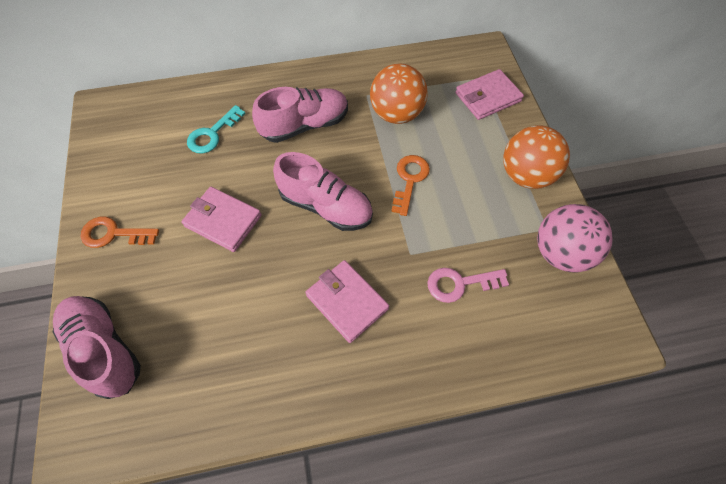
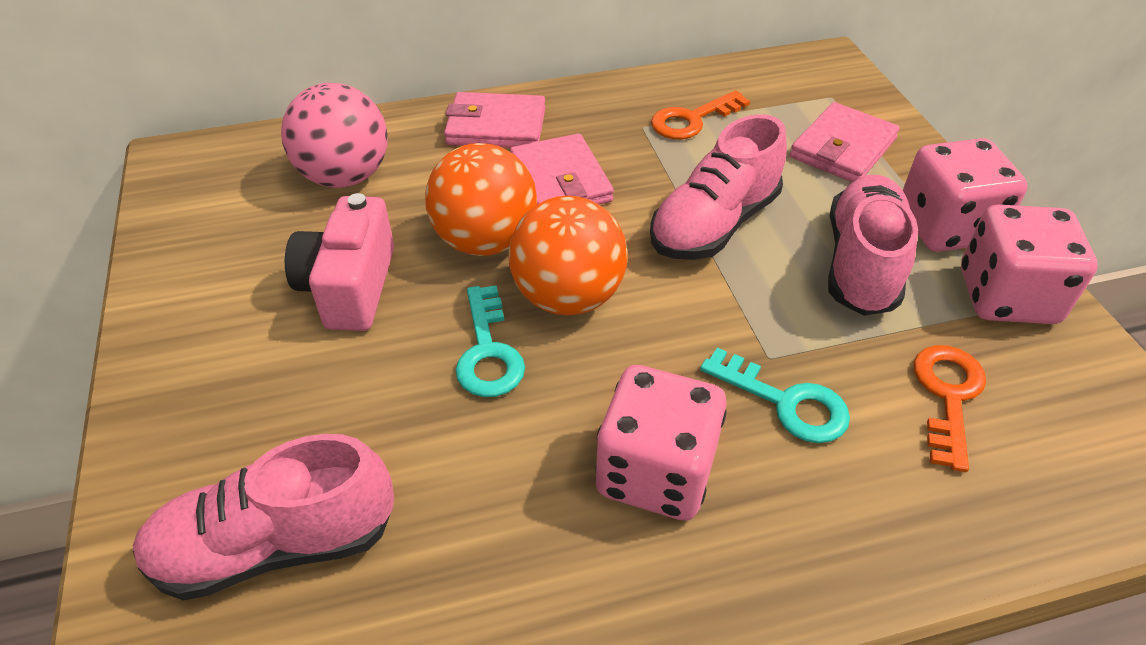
pink camera: 0 -> 1
pink dice: 0 -> 3
pink key: 1 -> 0
turquoise key: 1 -> 2

